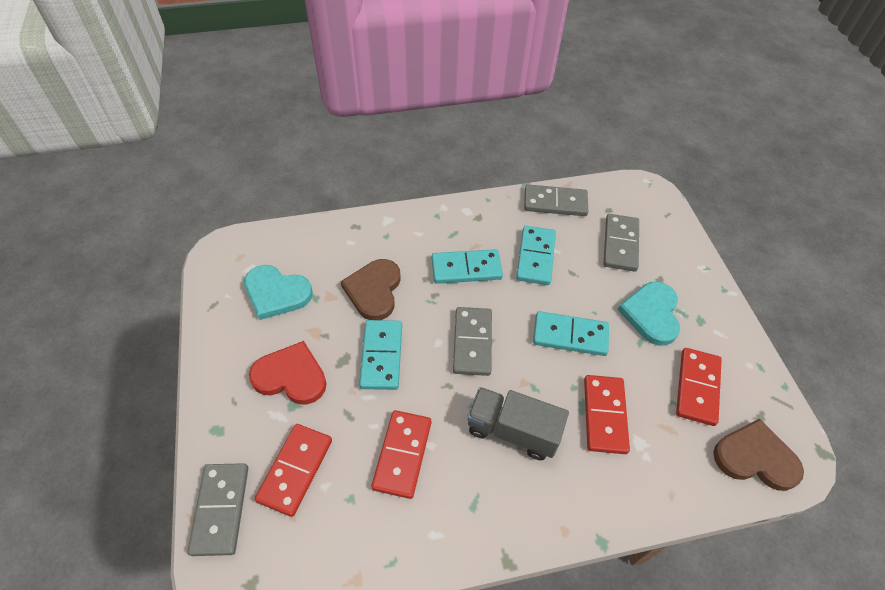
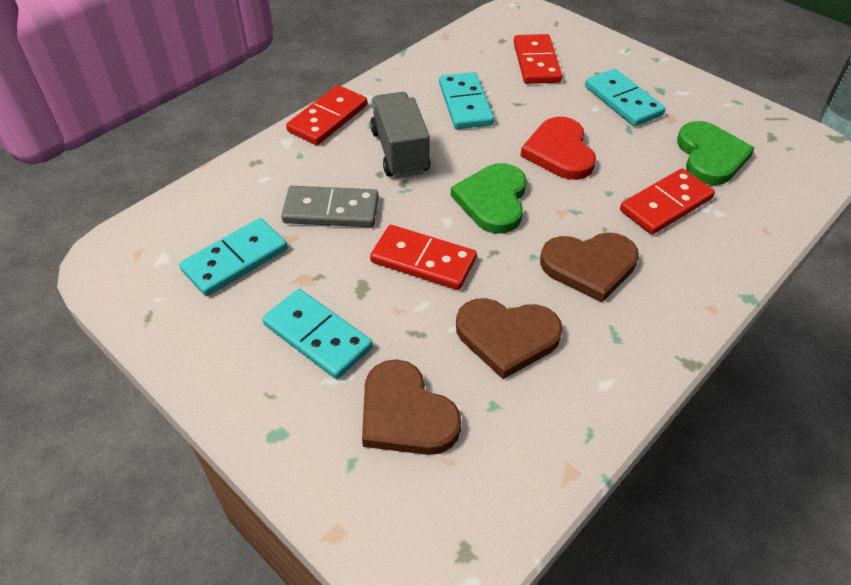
brown heart: 2 -> 3
green heart: 0 -> 2
grey domino: 4 -> 1
turquoise heart: 2 -> 0

